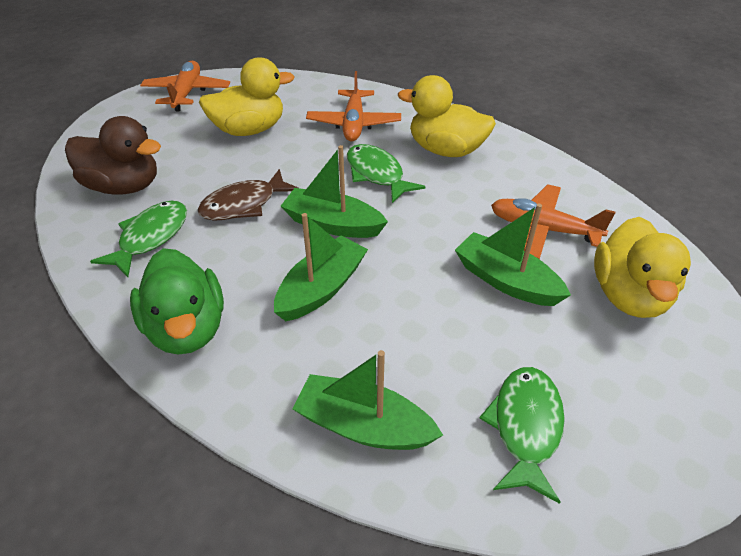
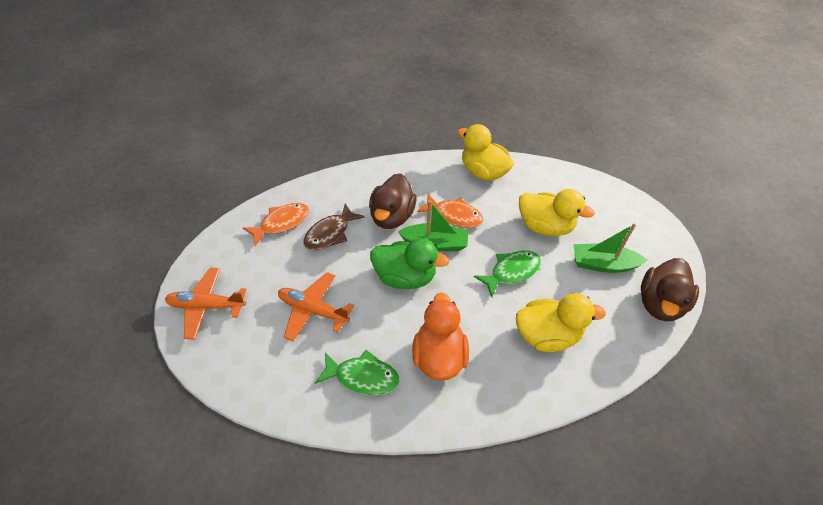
brown duck: 1 -> 2
green boat: 4 -> 2
green fish: 3 -> 2
orange duck: 0 -> 1
orange fish: 0 -> 2
orange plane: 3 -> 2

